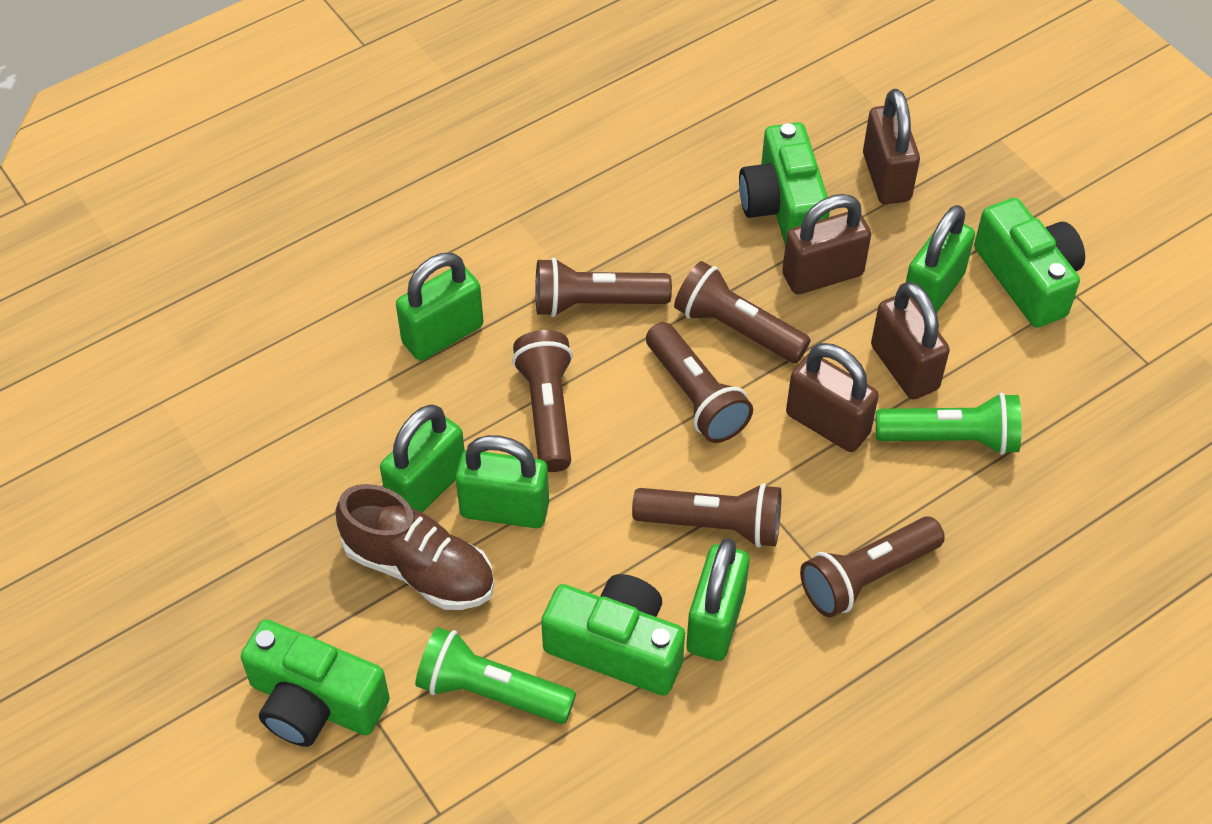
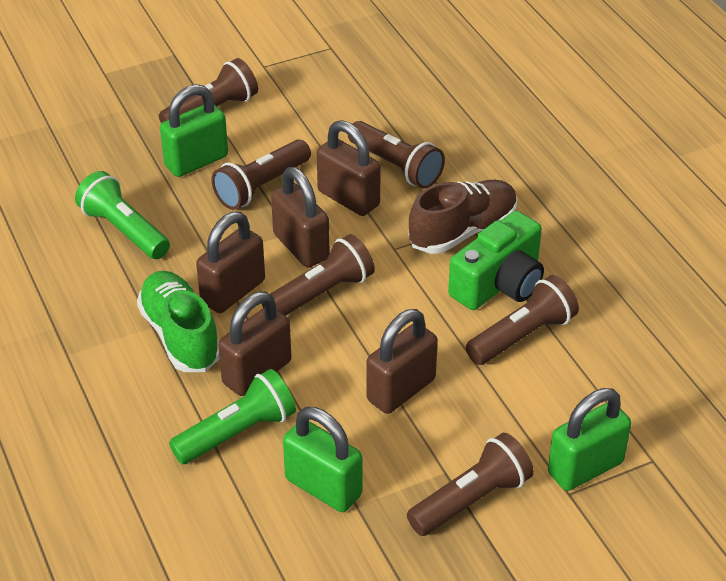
brown padlock: 4 -> 5
green camera: 4 -> 1
green padlock: 5 -> 3
green shoe: 0 -> 1

